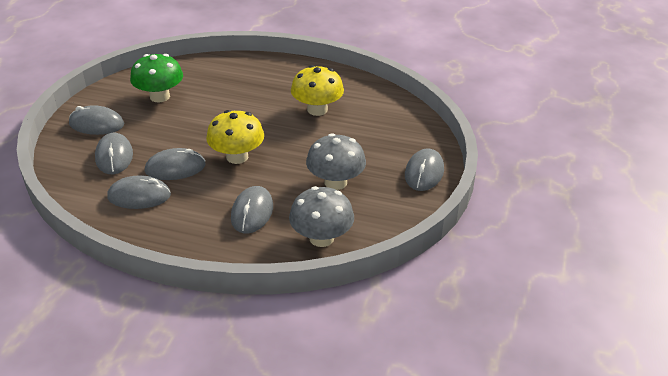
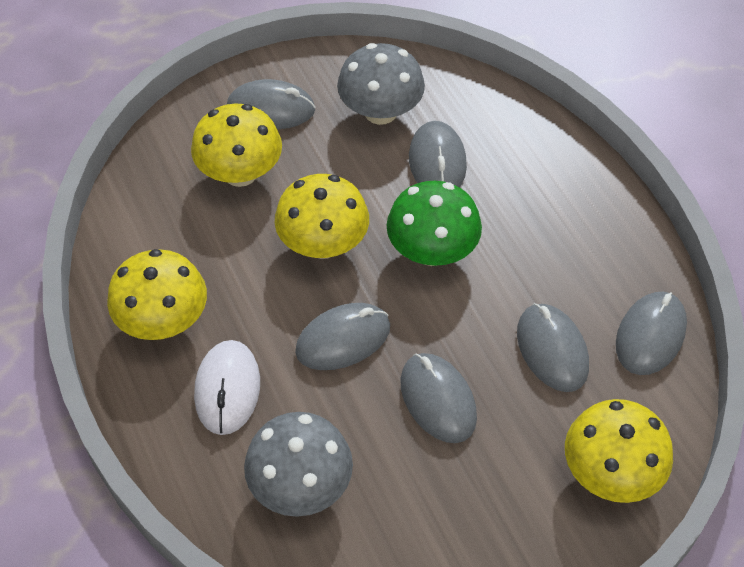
white mouse: 0 -> 1
yellow mushroom: 2 -> 4

